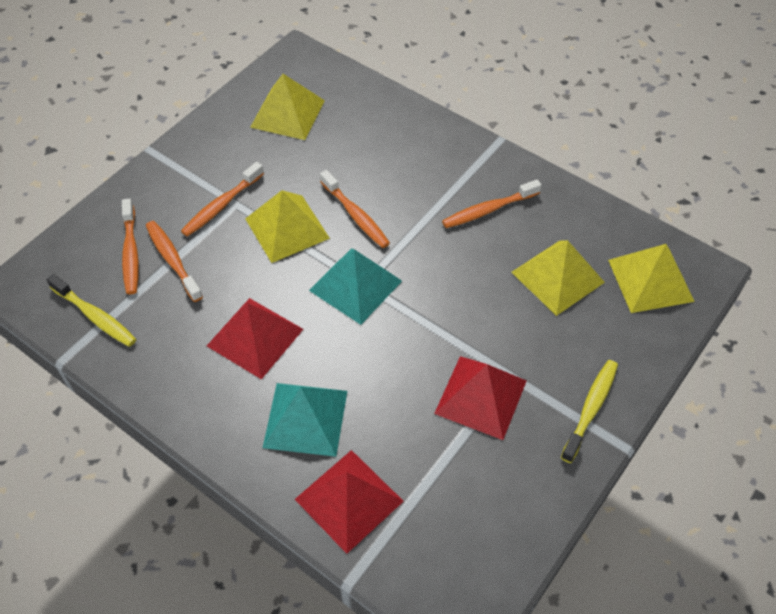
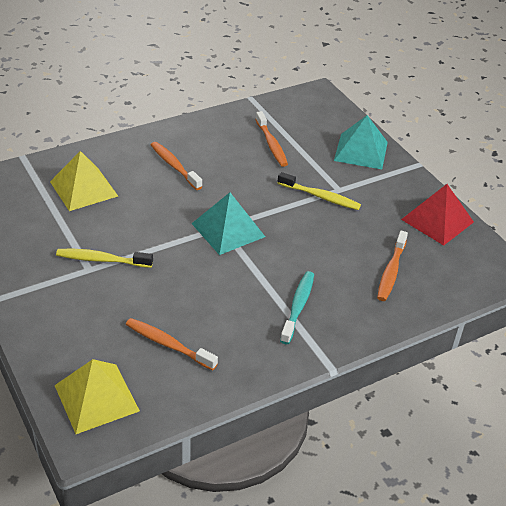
orange toothbrush: 5 -> 4
red pyramid: 3 -> 1
turquoise toothbrush: 0 -> 1
yellow pyramid: 4 -> 2

